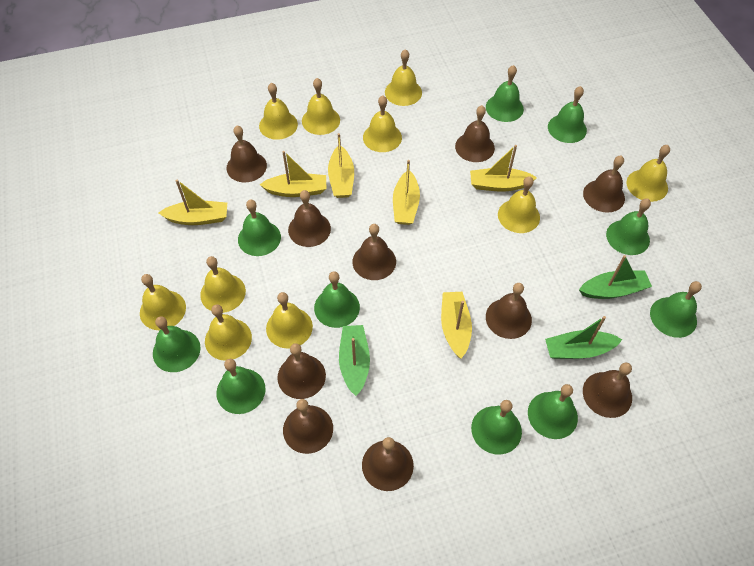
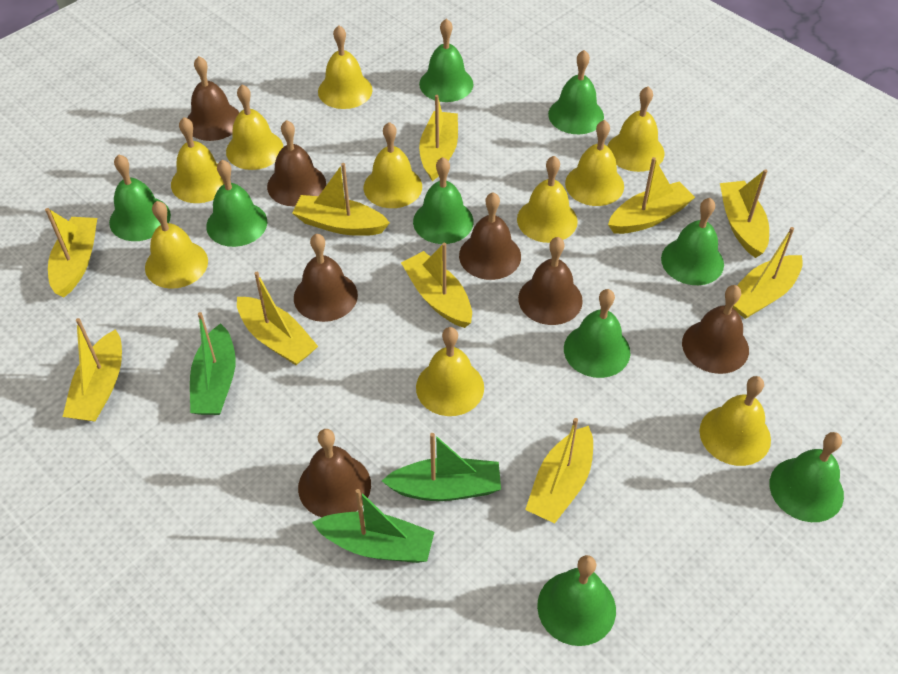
brown bell: 10 -> 7
green bell: 10 -> 9
yellow boat: 6 -> 10

